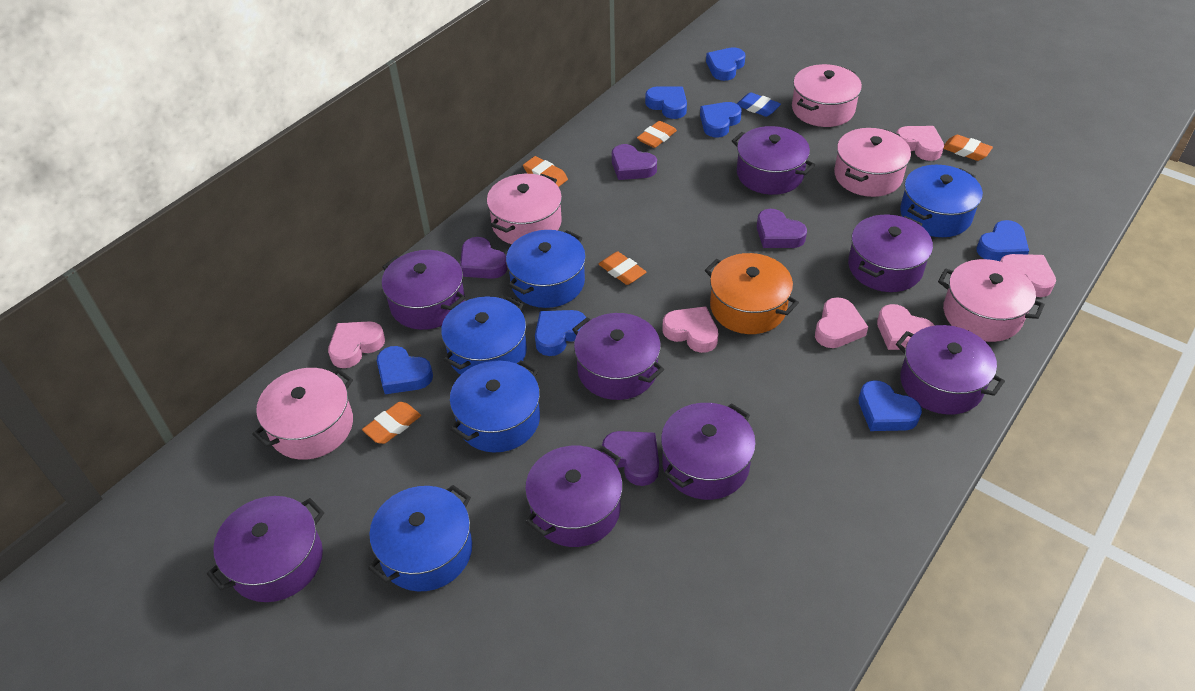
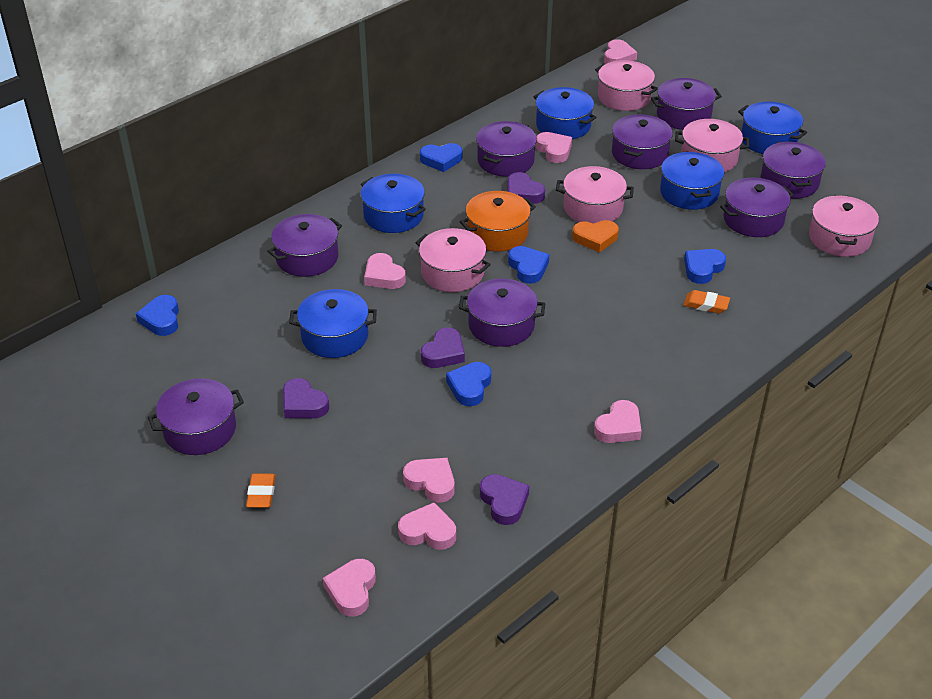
blue eraser: 1 -> 0
blue heart: 7 -> 5
orange eraser: 5 -> 2
orange heart: 0 -> 1
pink heart: 6 -> 7

